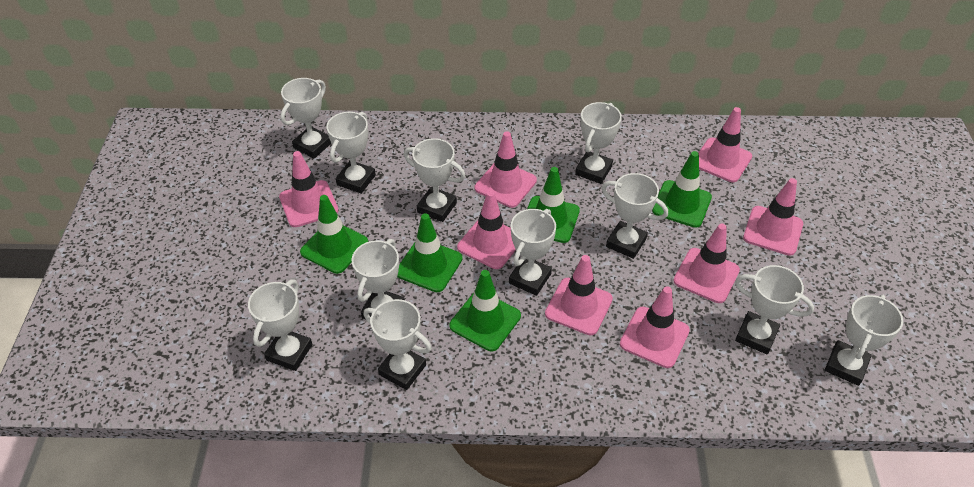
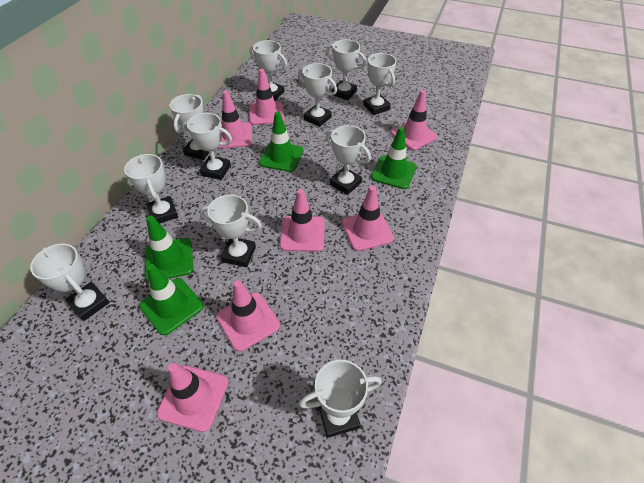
green traffic cone: 5 -> 4
pink traffic cone: 8 -> 7

